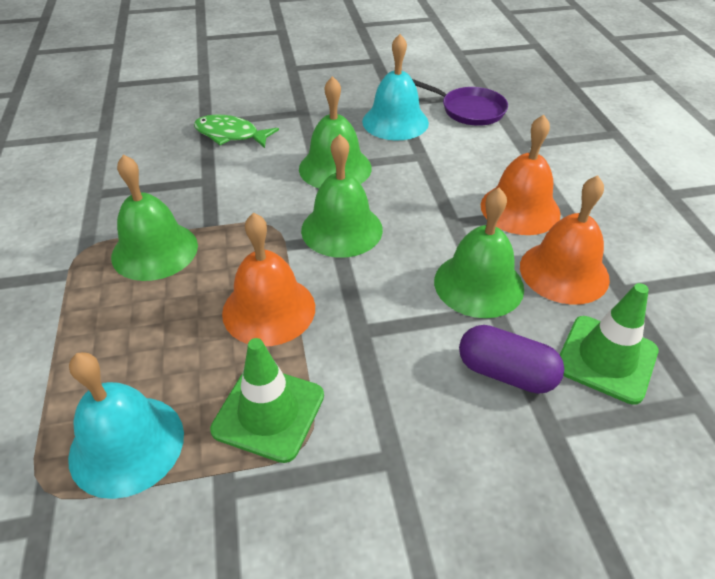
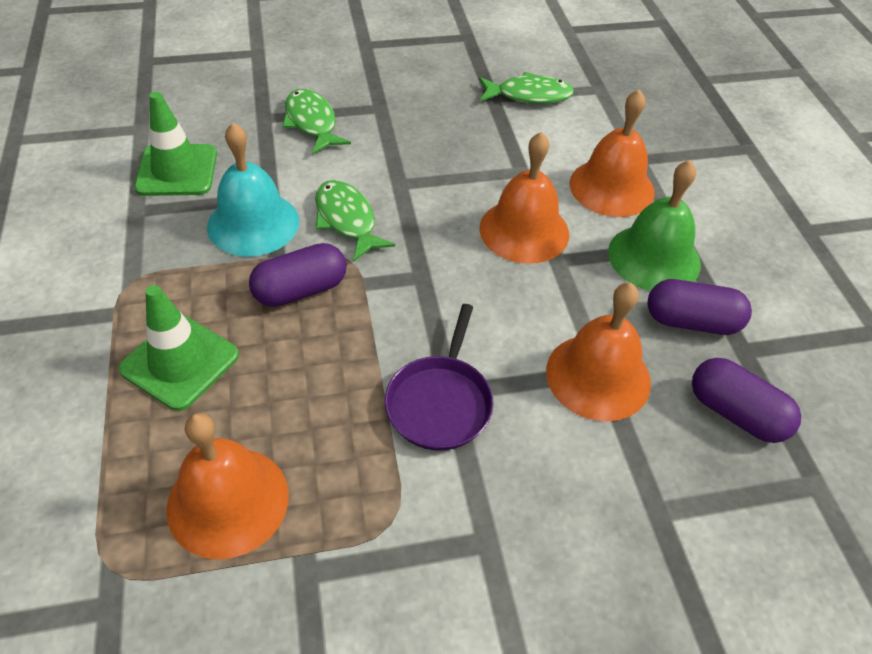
green bell: 4 -> 1
green fish: 1 -> 3
orange bell: 3 -> 4
purple capsule: 1 -> 3
turquoise bell: 2 -> 1

